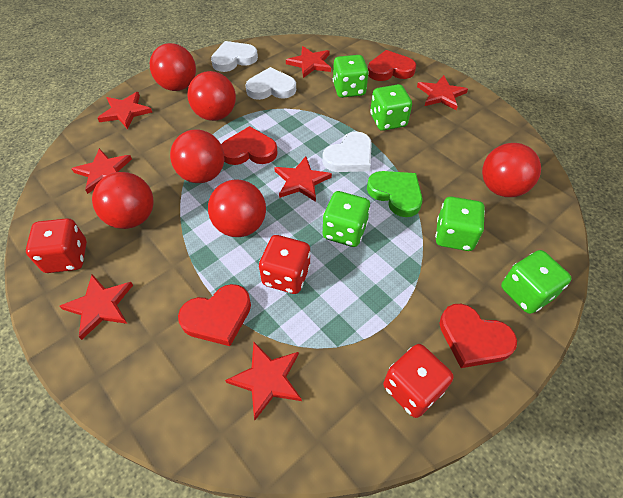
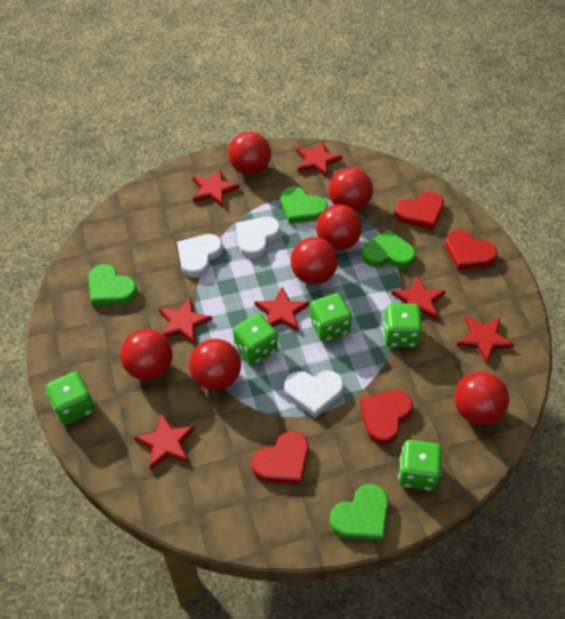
green heart: 1 -> 4
red ball: 6 -> 7
red dice: 3 -> 0

